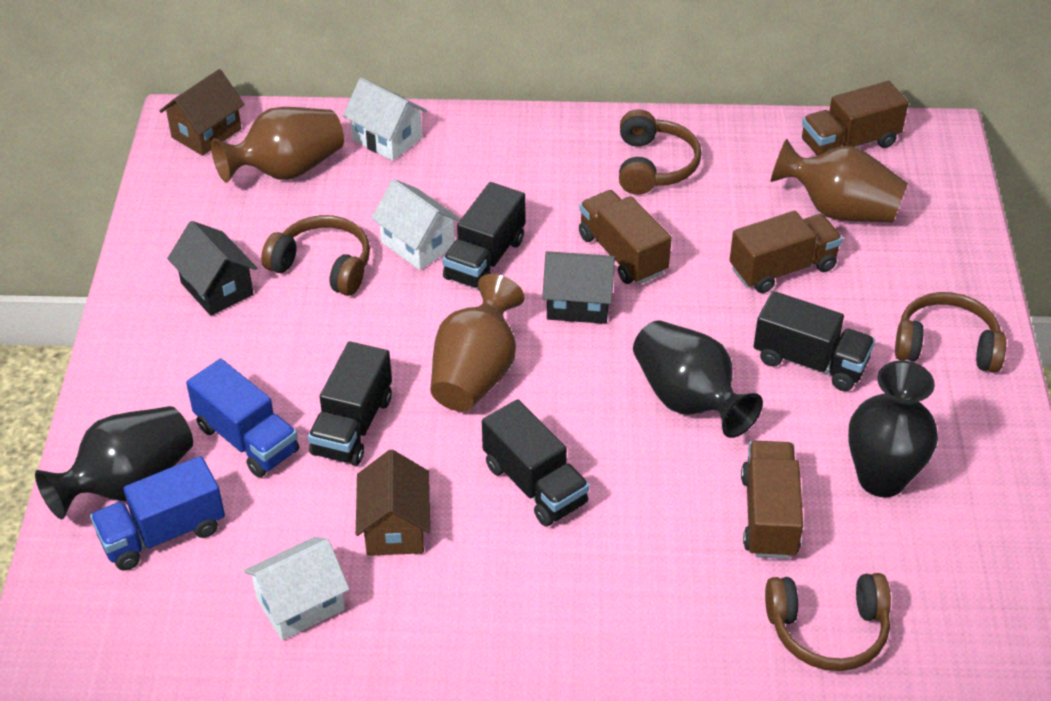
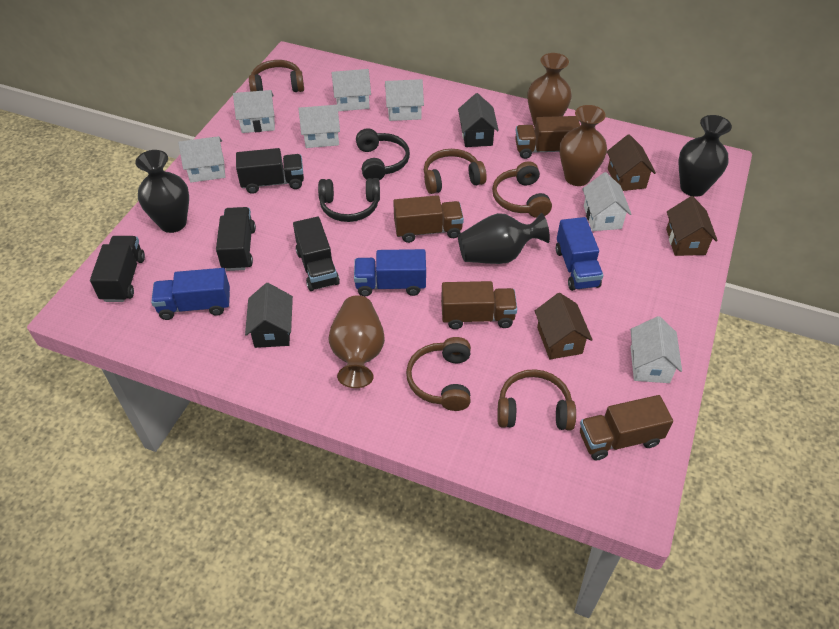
black headphones: 0 -> 2
blue truck: 2 -> 3
brown headphones: 4 -> 5
brown house: 2 -> 3
white house: 3 -> 7

